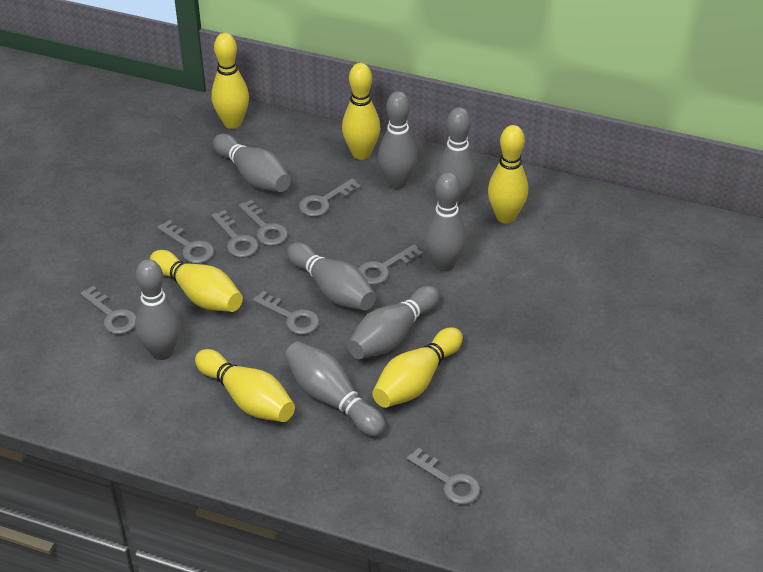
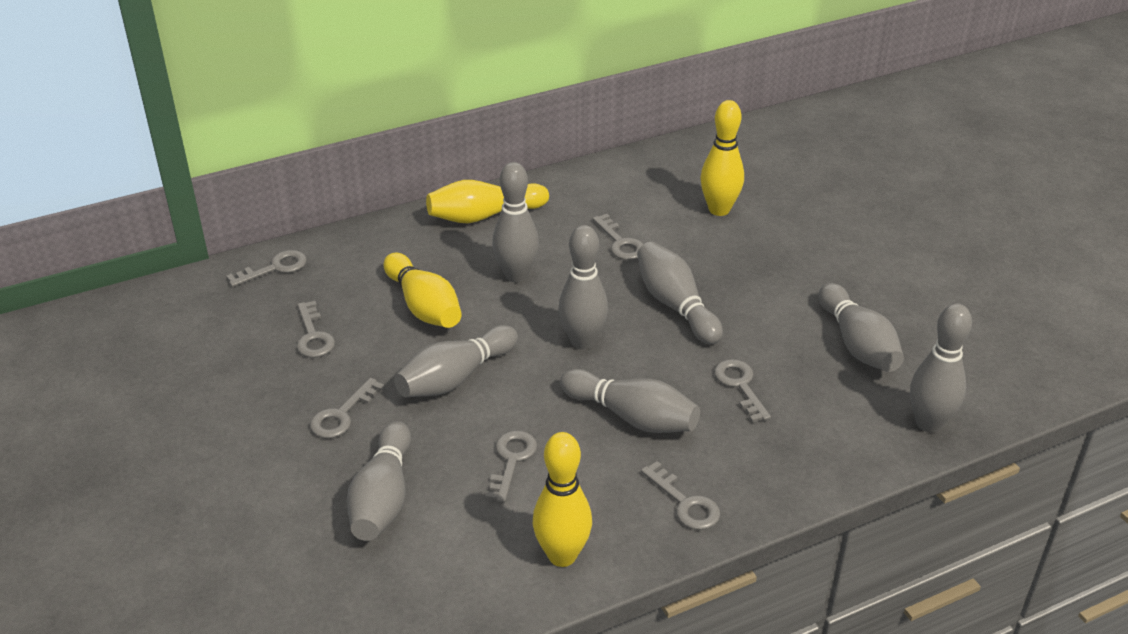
grey key: 8 -> 7
yellow bowling pin: 6 -> 4

